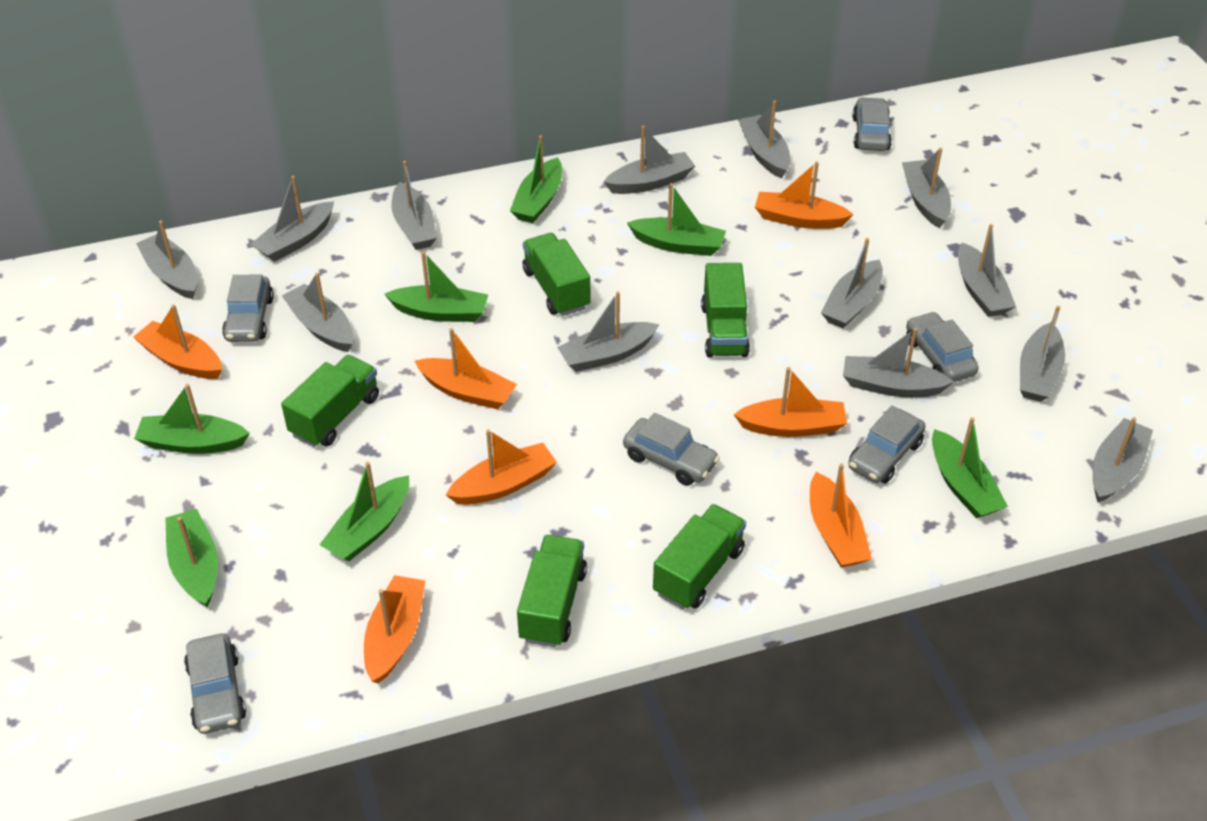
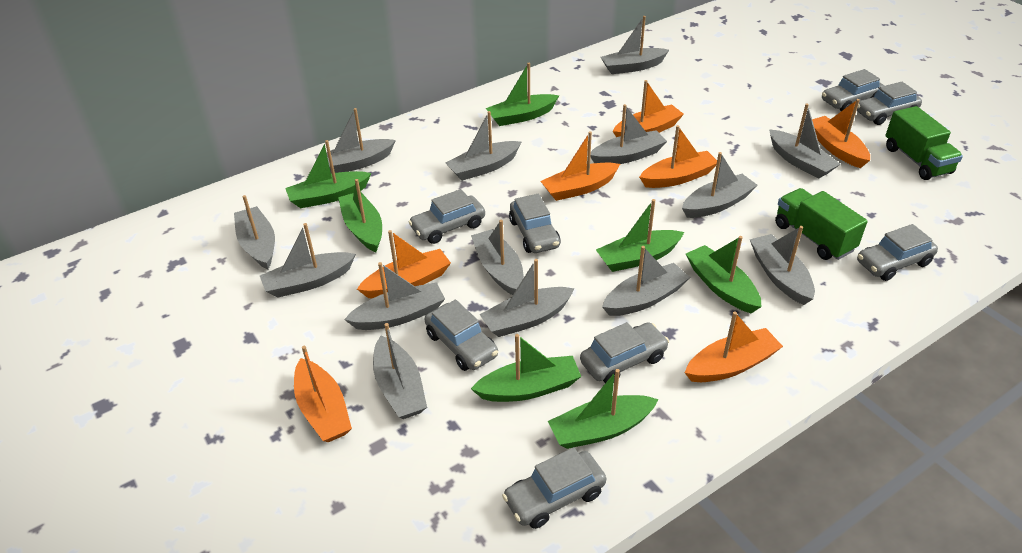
green truck: 5 -> 2
grey boat: 13 -> 14
grey car: 6 -> 8

